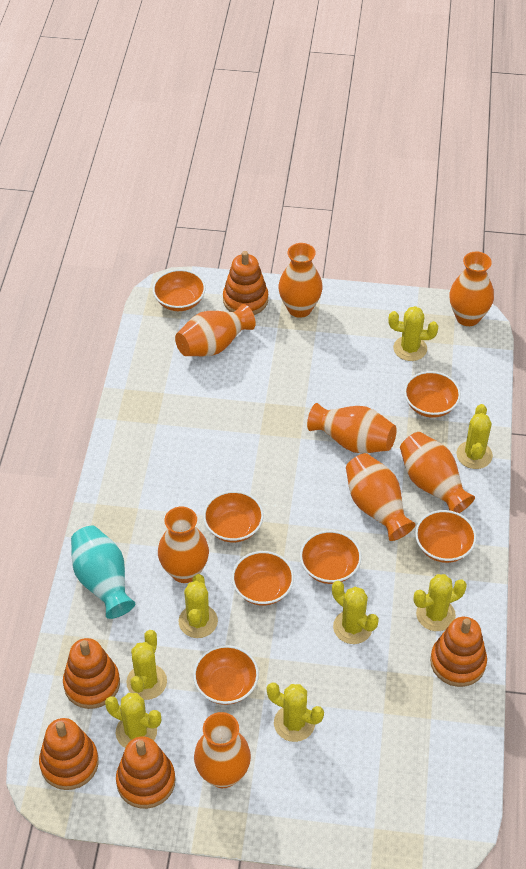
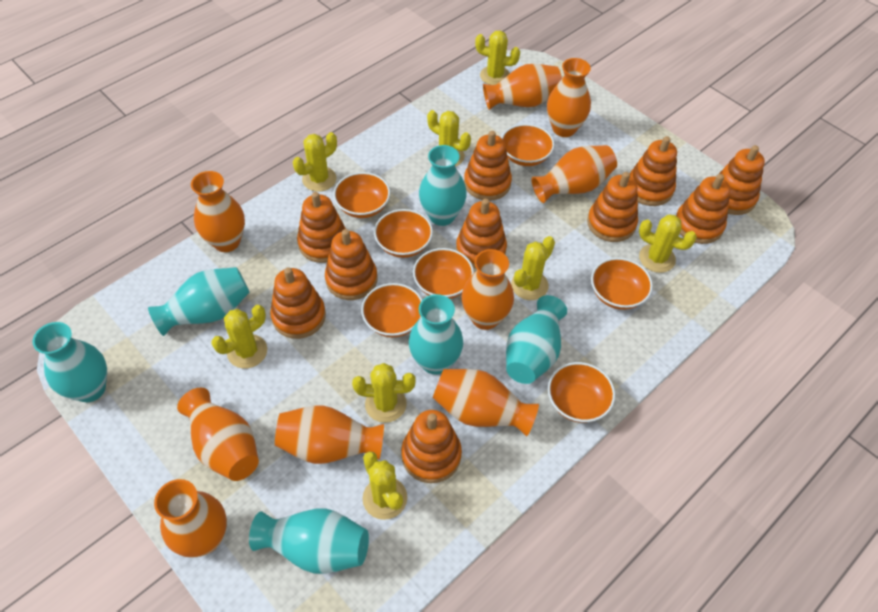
orange stacking toy: 5 -> 10
orange vase: 8 -> 9
turquoise vase: 1 -> 6

